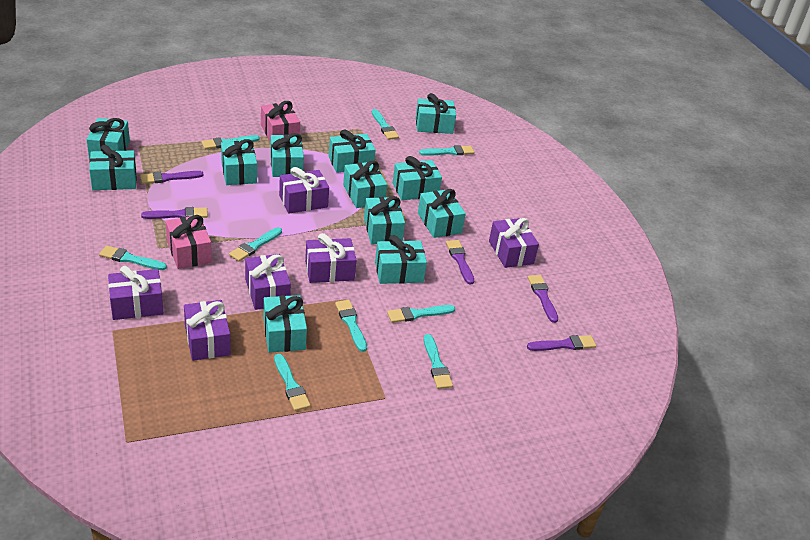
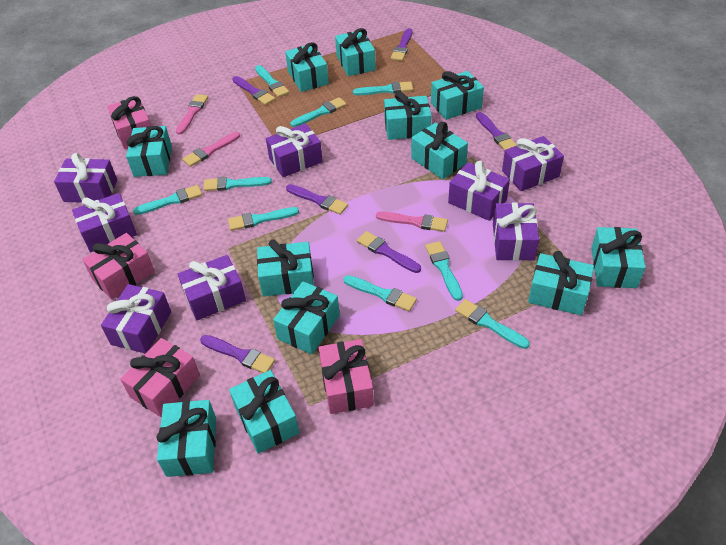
pink brush: 0 -> 3
pink gift: 2 -> 4
purple brush: 5 -> 6
purple gift: 6 -> 8

